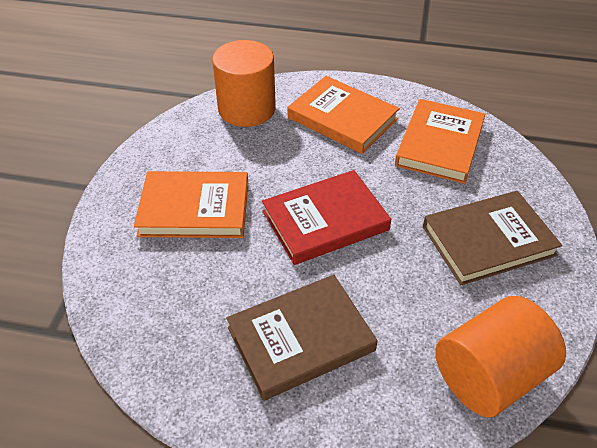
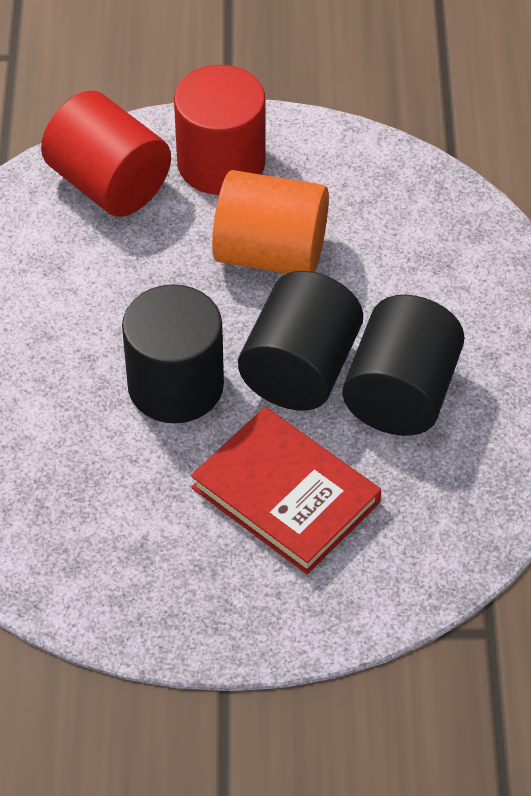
black cylinder: 0 -> 3
brown book: 2 -> 0
orange book: 3 -> 0
orange cylinder: 2 -> 1
red cylinder: 0 -> 2

